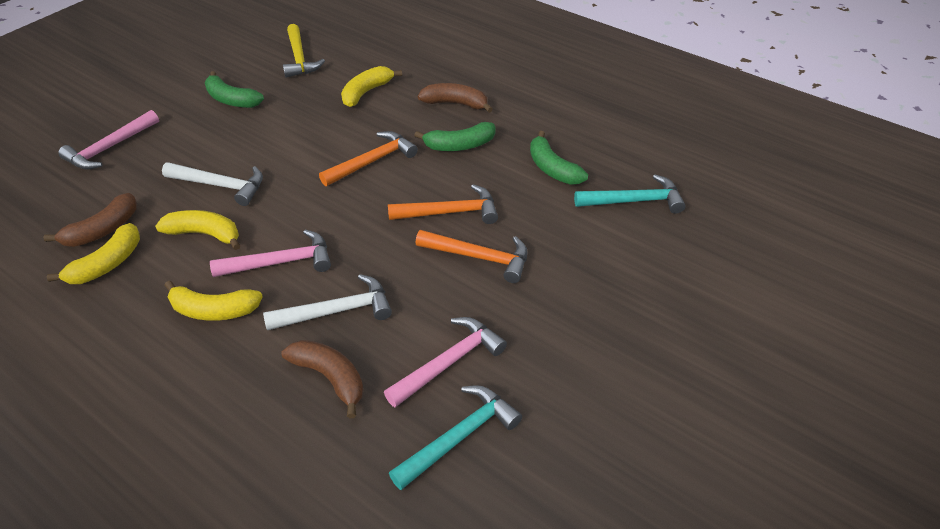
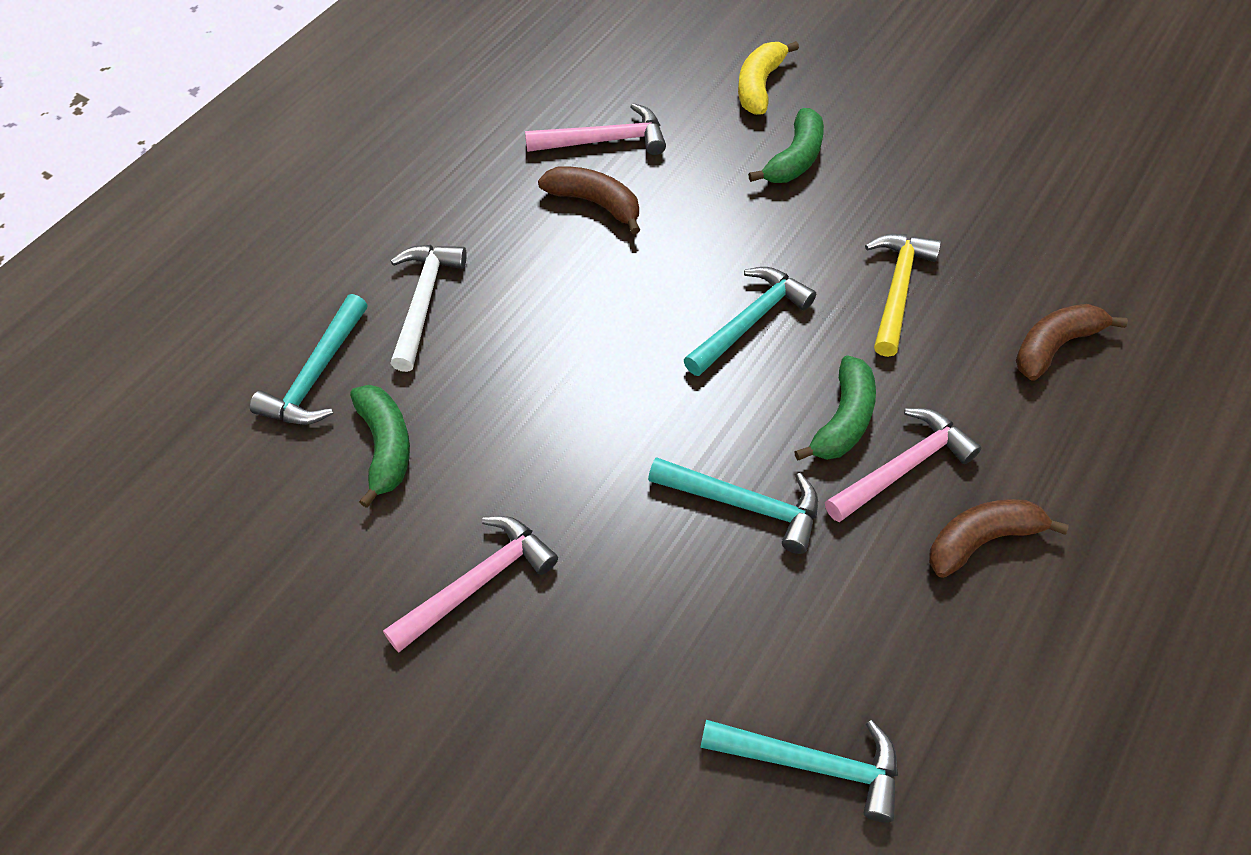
orange hammer: 3 -> 0
turquoise hammer: 2 -> 4
white hammer: 2 -> 1
yellow banana: 4 -> 1

